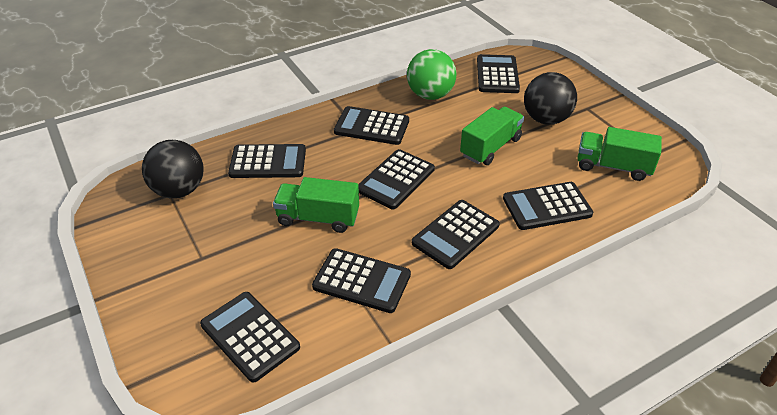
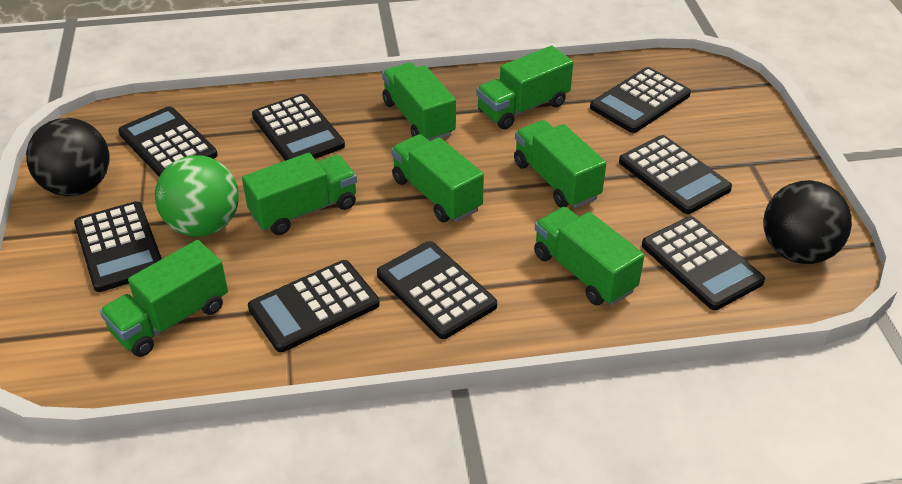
green truck: 3 -> 7

